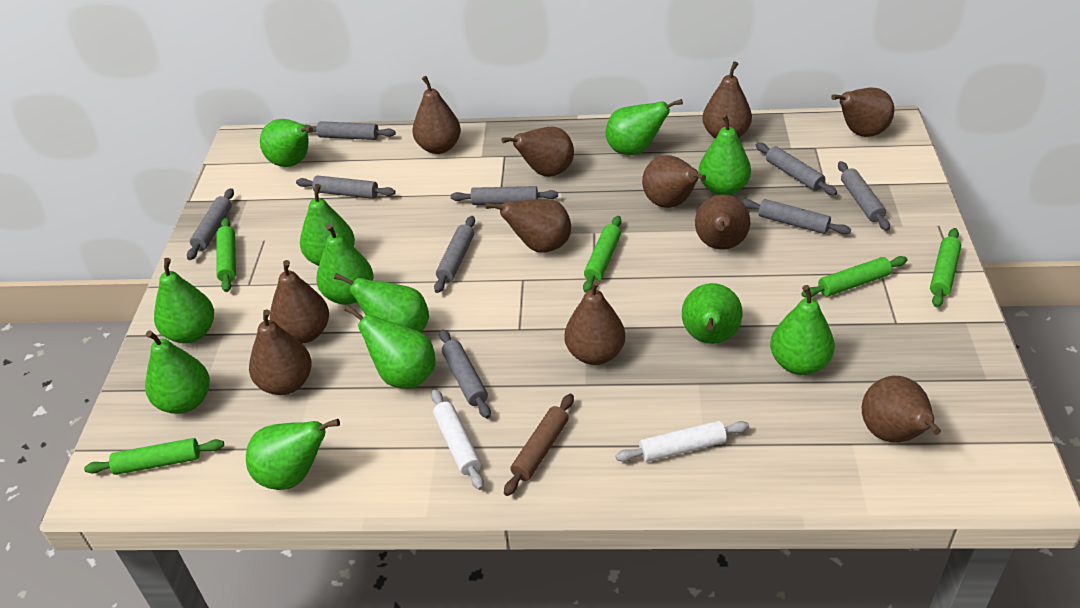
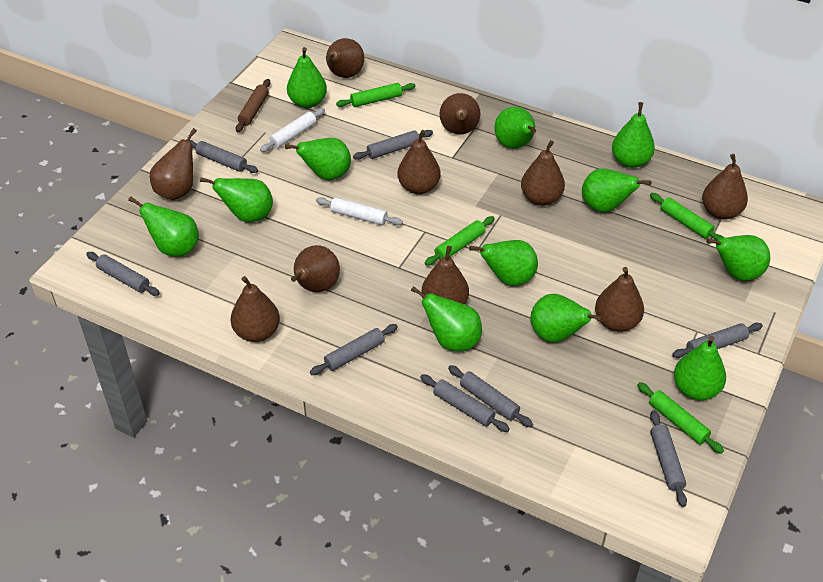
brown pear: 11 -> 10
green rolling pin: 5 -> 4
grey rolling pin: 9 -> 8

